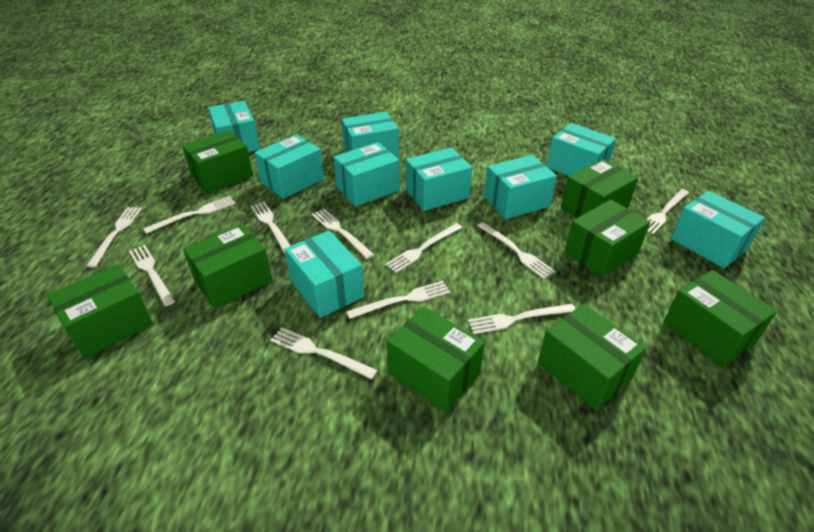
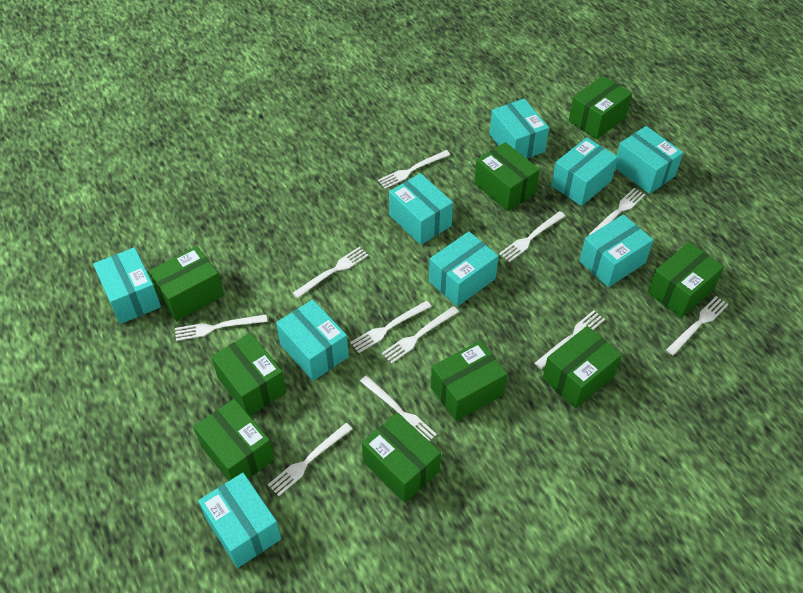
green box: 8 -> 9

